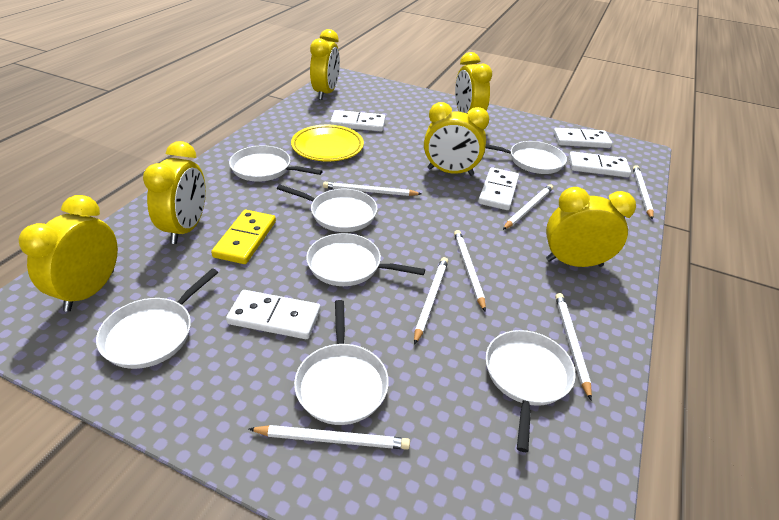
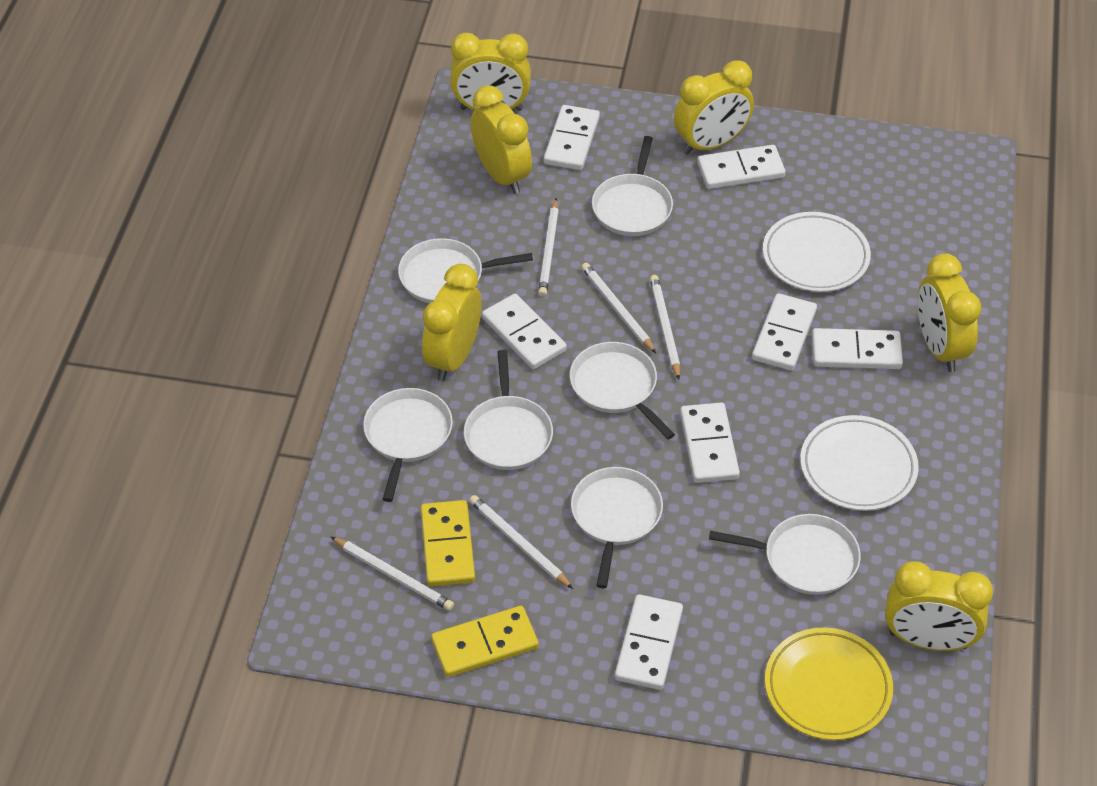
white domino: 5 -> 7
white pencil: 7 -> 5
white plate: 0 -> 2
yellow domino: 1 -> 2

